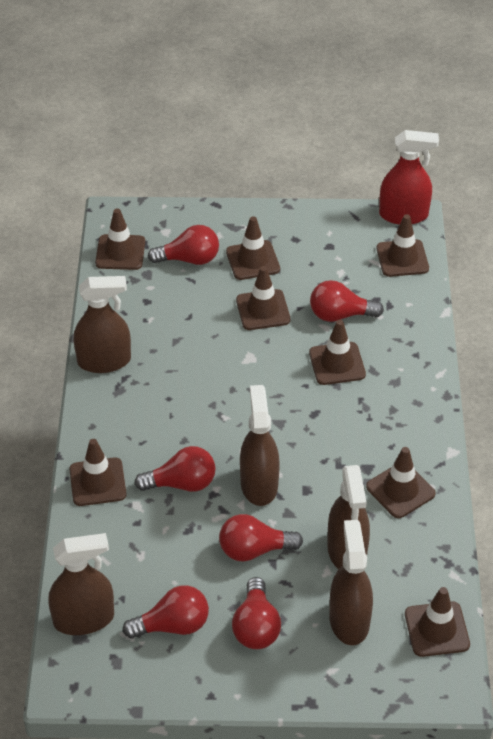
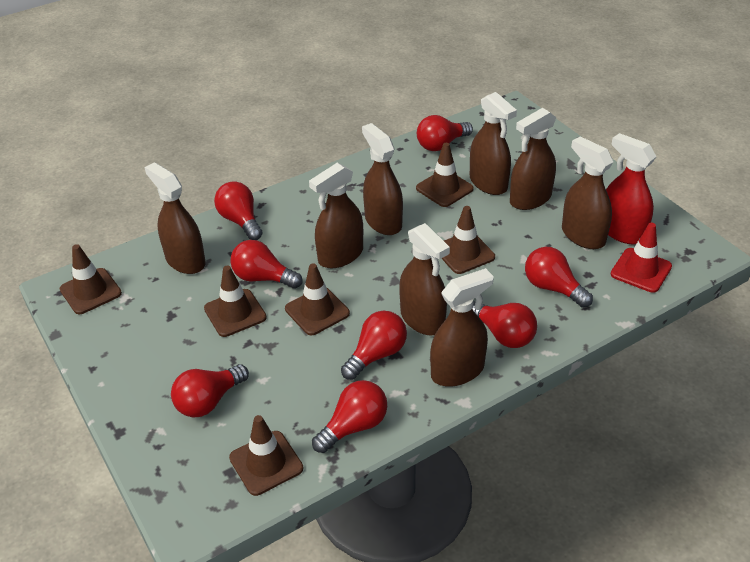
brown spray bottle: 5 -> 8
brown traffic cone: 8 -> 6
red light bulb: 6 -> 8
red traffic cone: 0 -> 1

